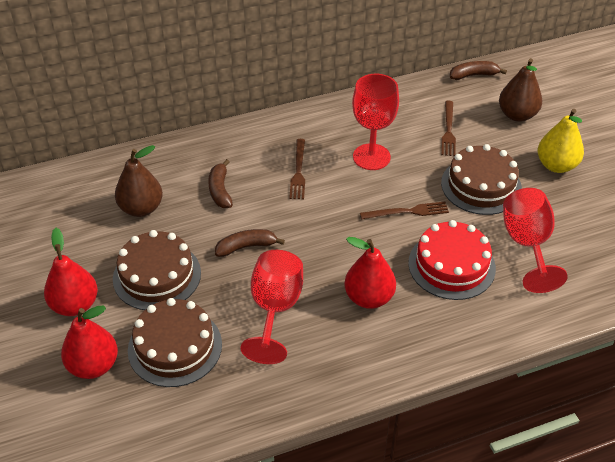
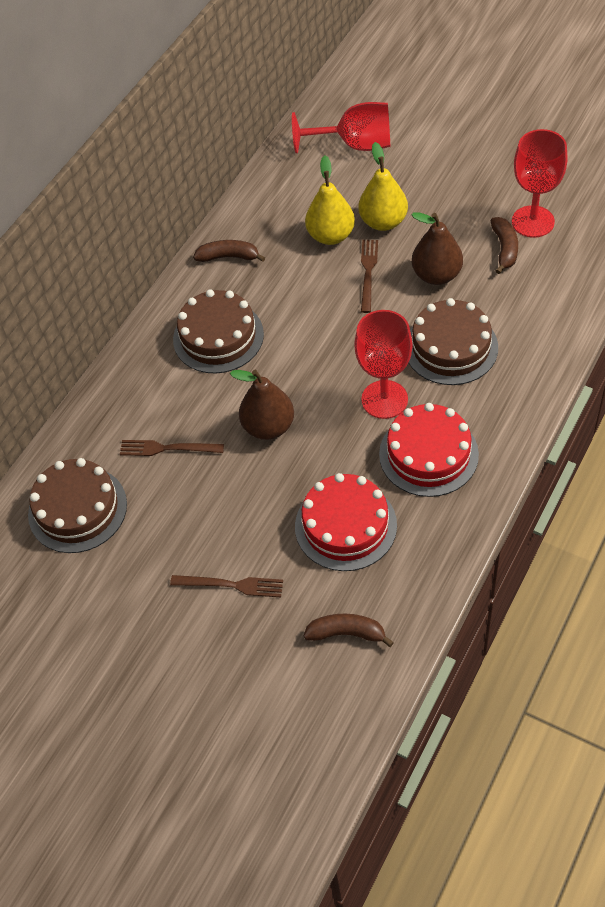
red cake: 1 -> 2
red pear: 3 -> 0
yellow pear: 1 -> 2

